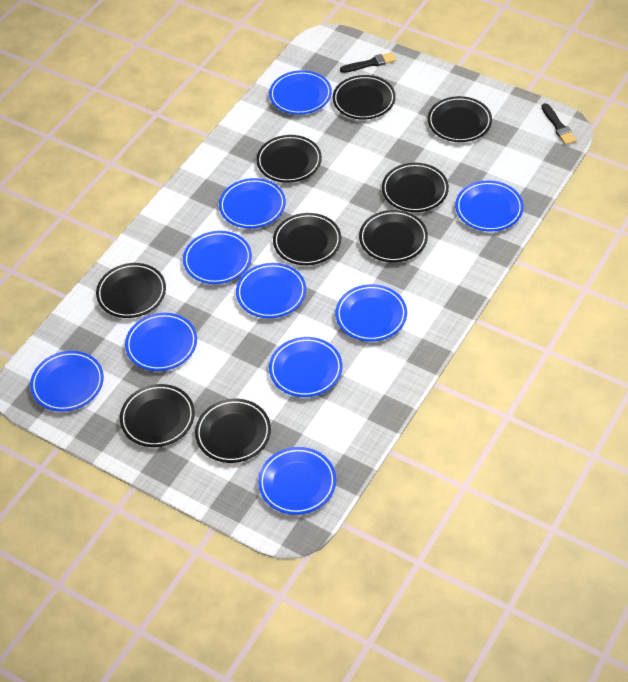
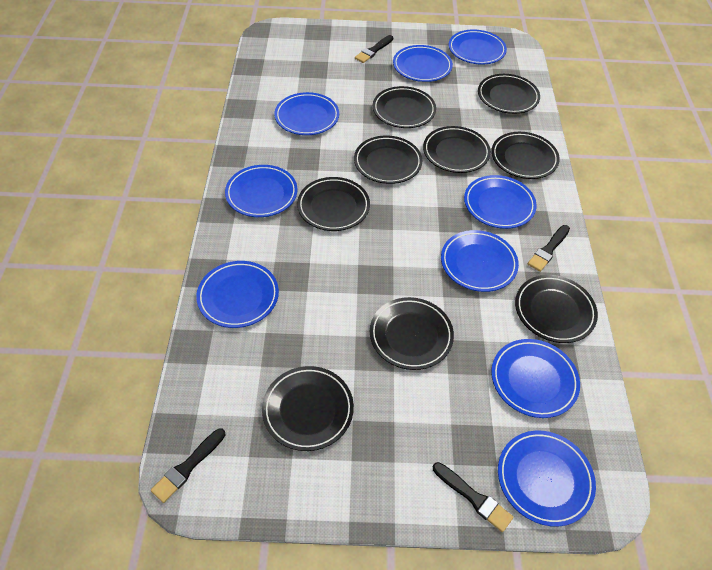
black brush: 2 -> 4
blue plate: 10 -> 9

